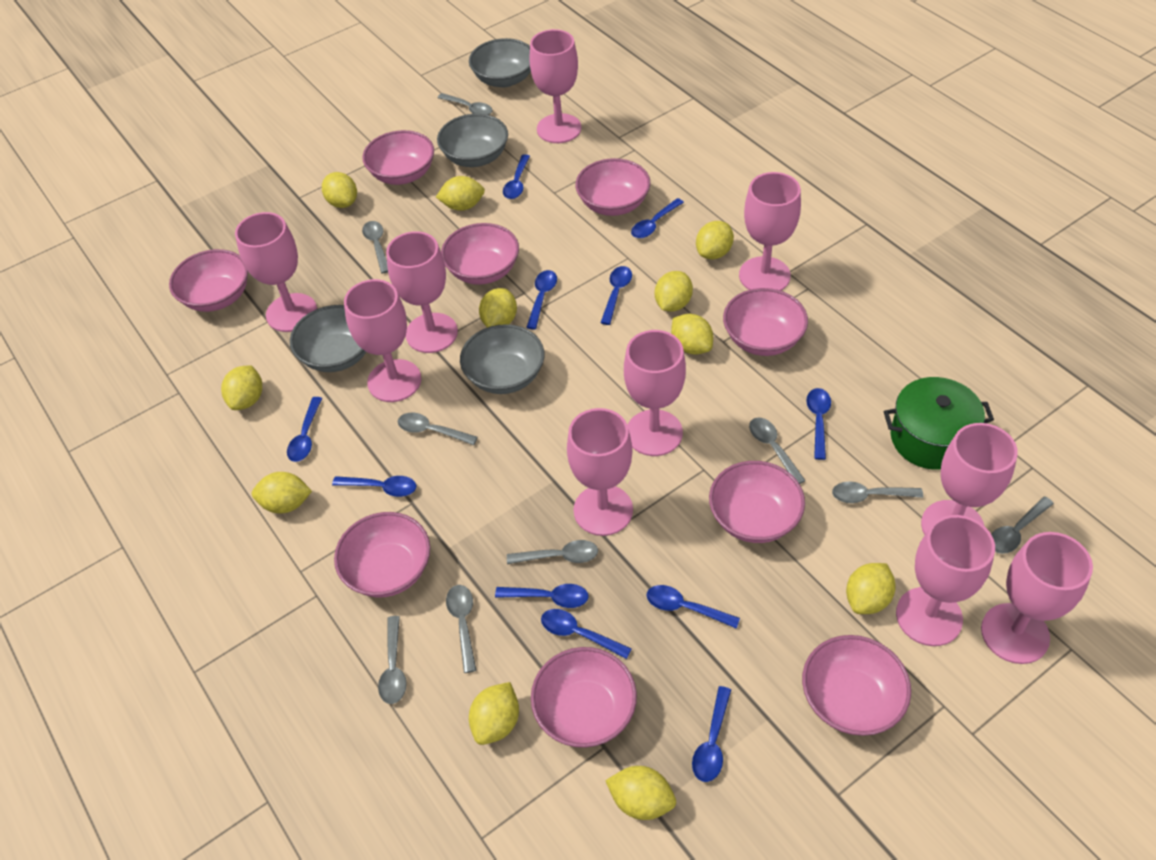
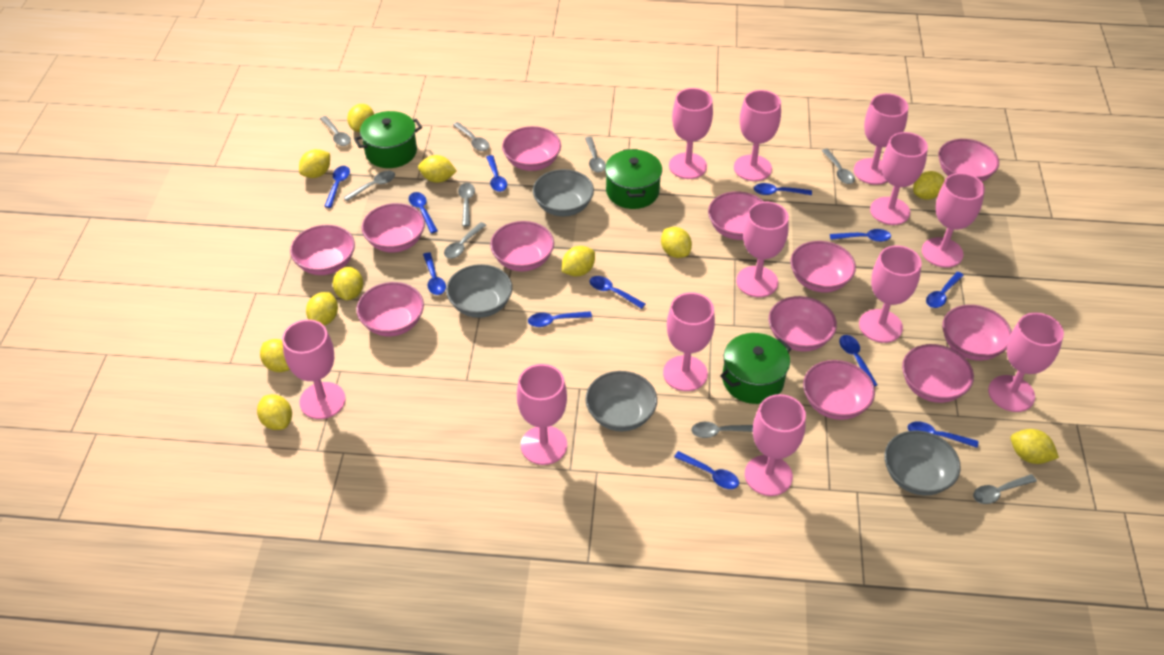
blue spoon: 11 -> 12
green pot: 1 -> 3
pink bowl: 9 -> 12
pink goblet: 10 -> 12

